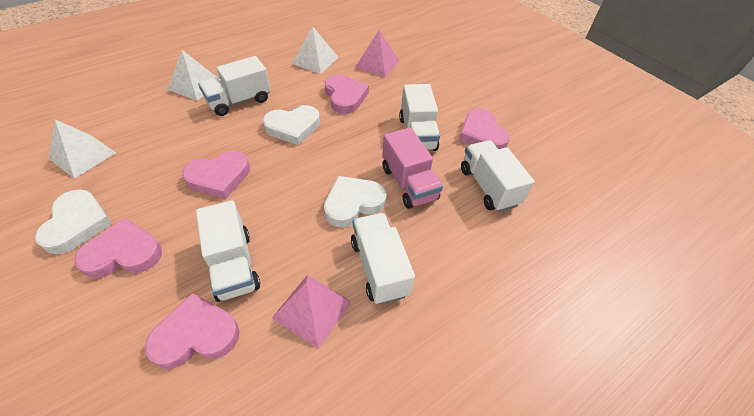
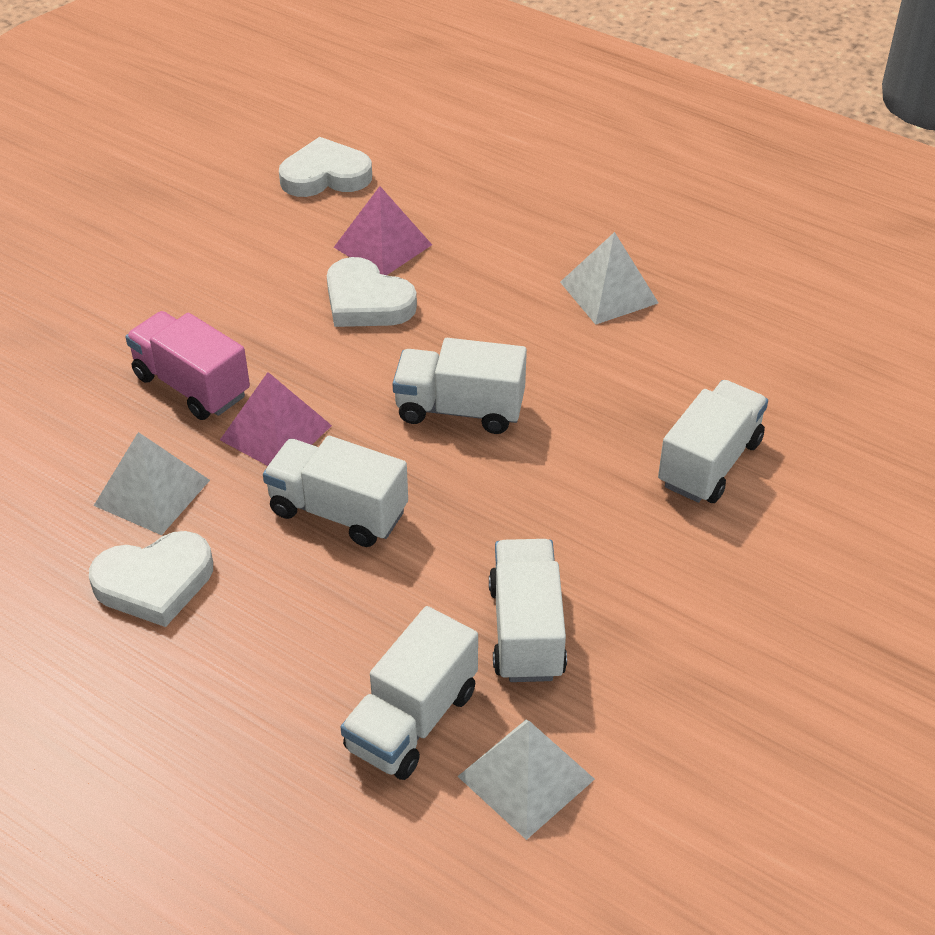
pink heart: 5 -> 0

